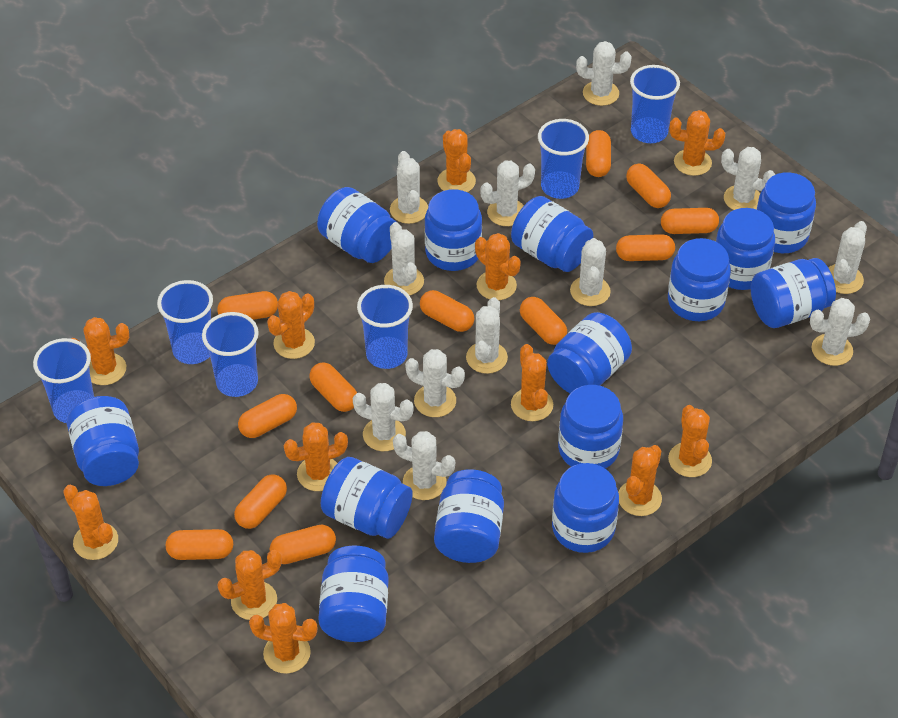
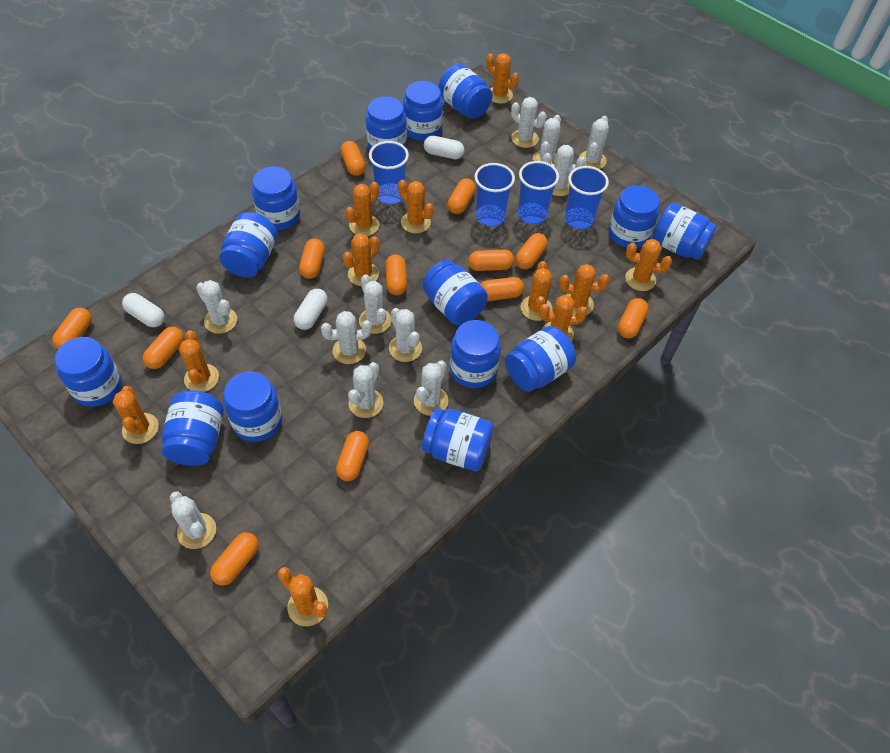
blue cup: 6 -> 4
orange cactus: 12 -> 11
white cactus: 12 -> 11
white capsule: 0 -> 3

